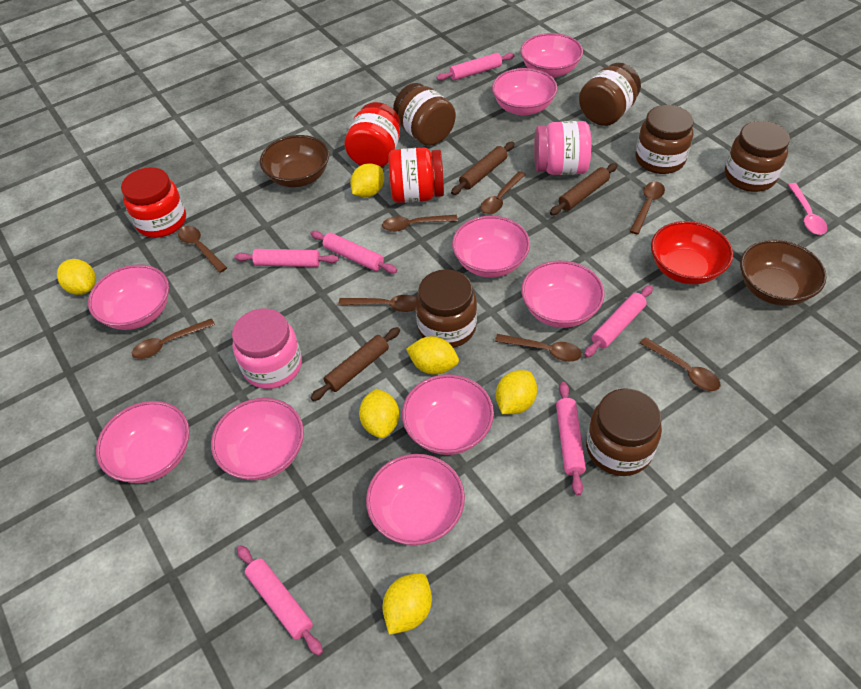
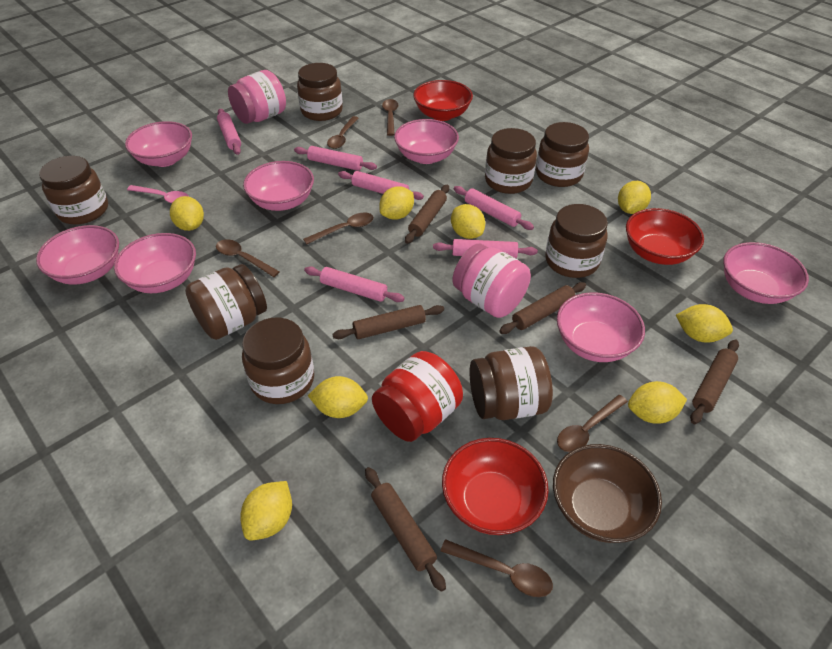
brown bowl: 2 -> 1
brown jar: 6 -> 8
brown rolling pin: 3 -> 5
brown spoon: 8 -> 6
pink bowl: 9 -> 7
red bowl: 1 -> 3
red jar: 3 -> 1
yellow lemon: 6 -> 8

